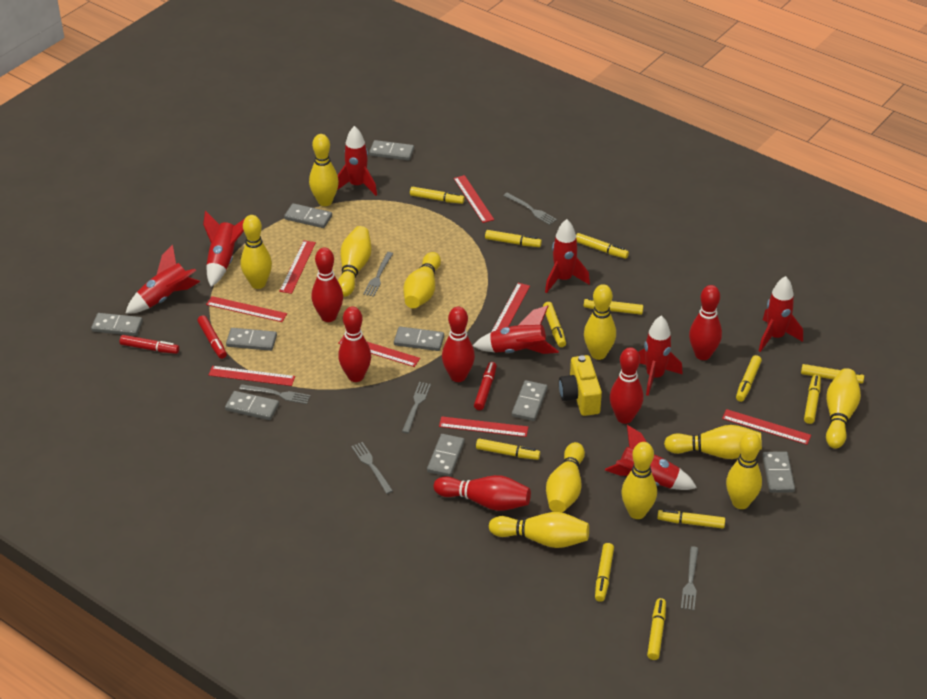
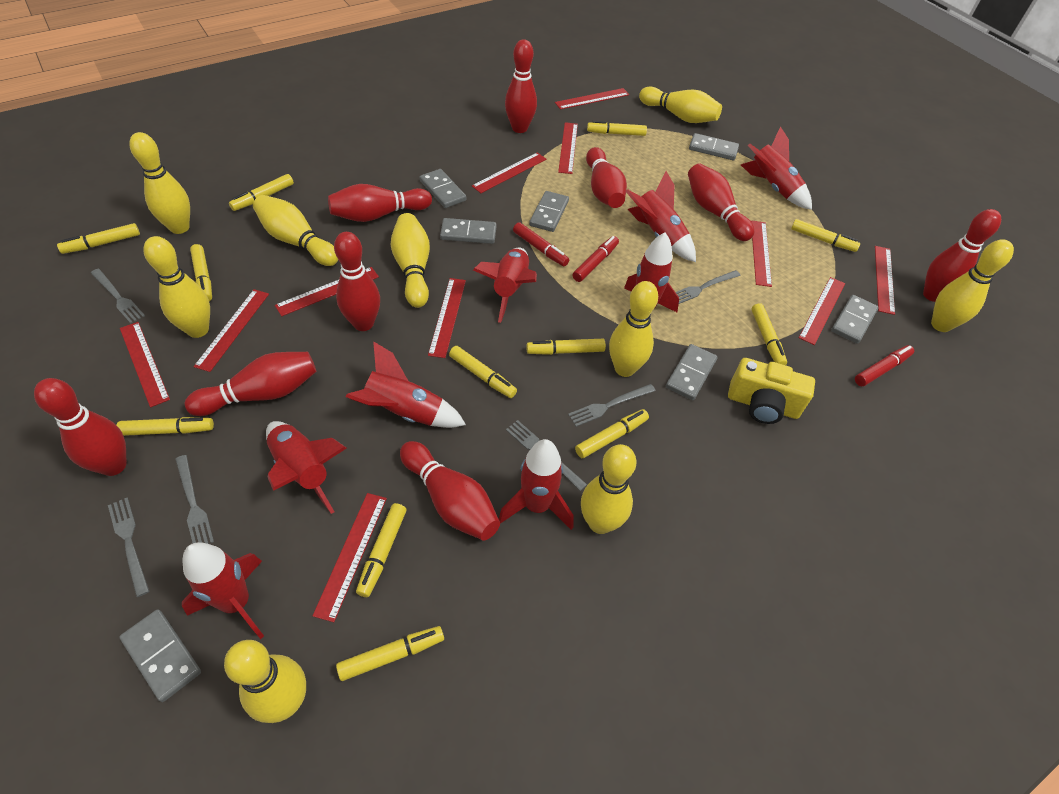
grey domino: 9 -> 7
red bowling pin: 6 -> 9
red ruler: 8 -> 11
yellow bowling pin: 11 -> 9

